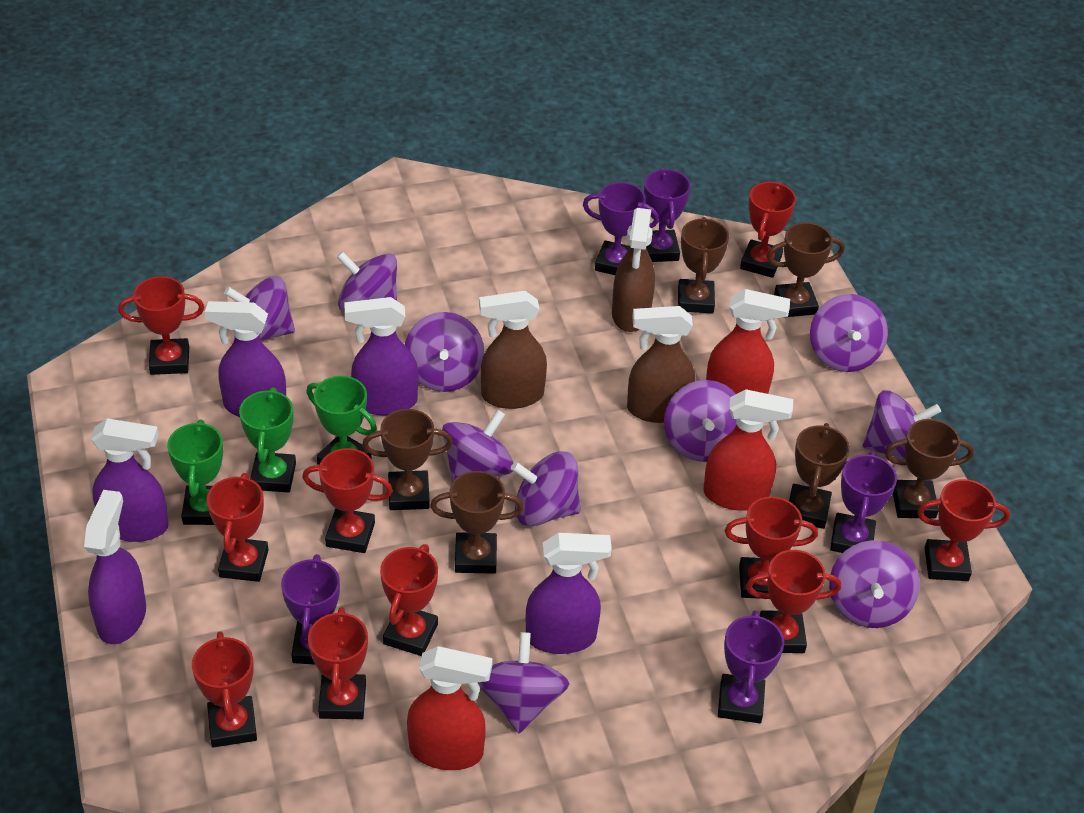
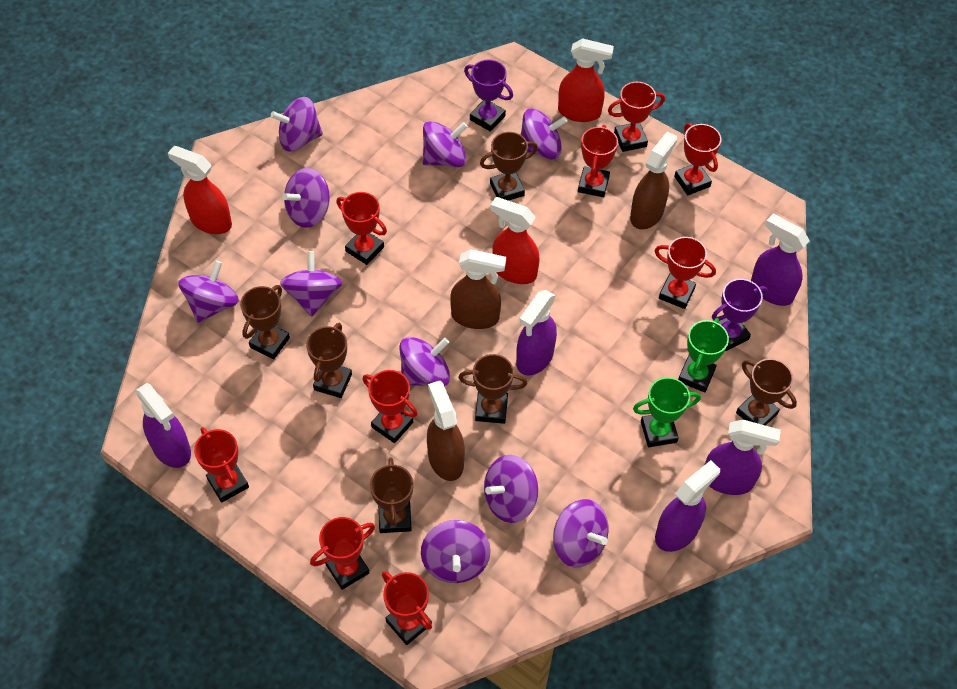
green trophy: 3 -> 2
purple trophy: 5 -> 2
red trophy: 10 -> 9

